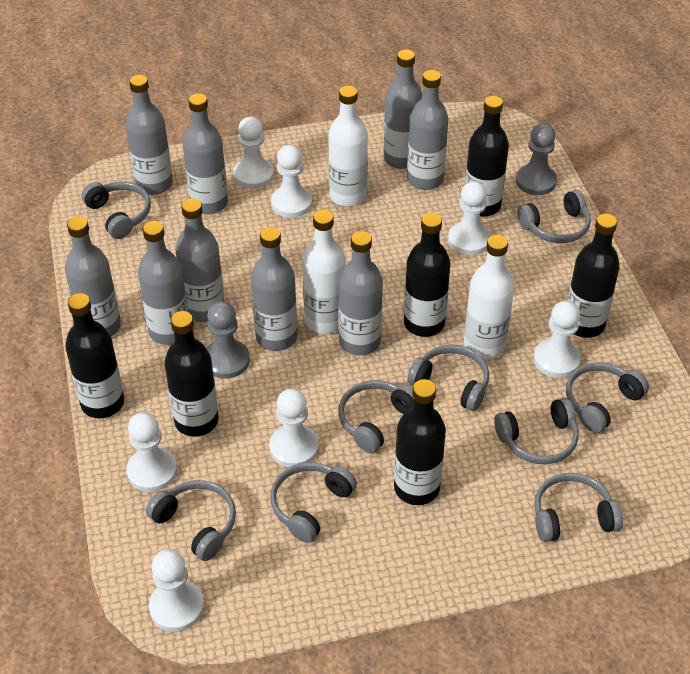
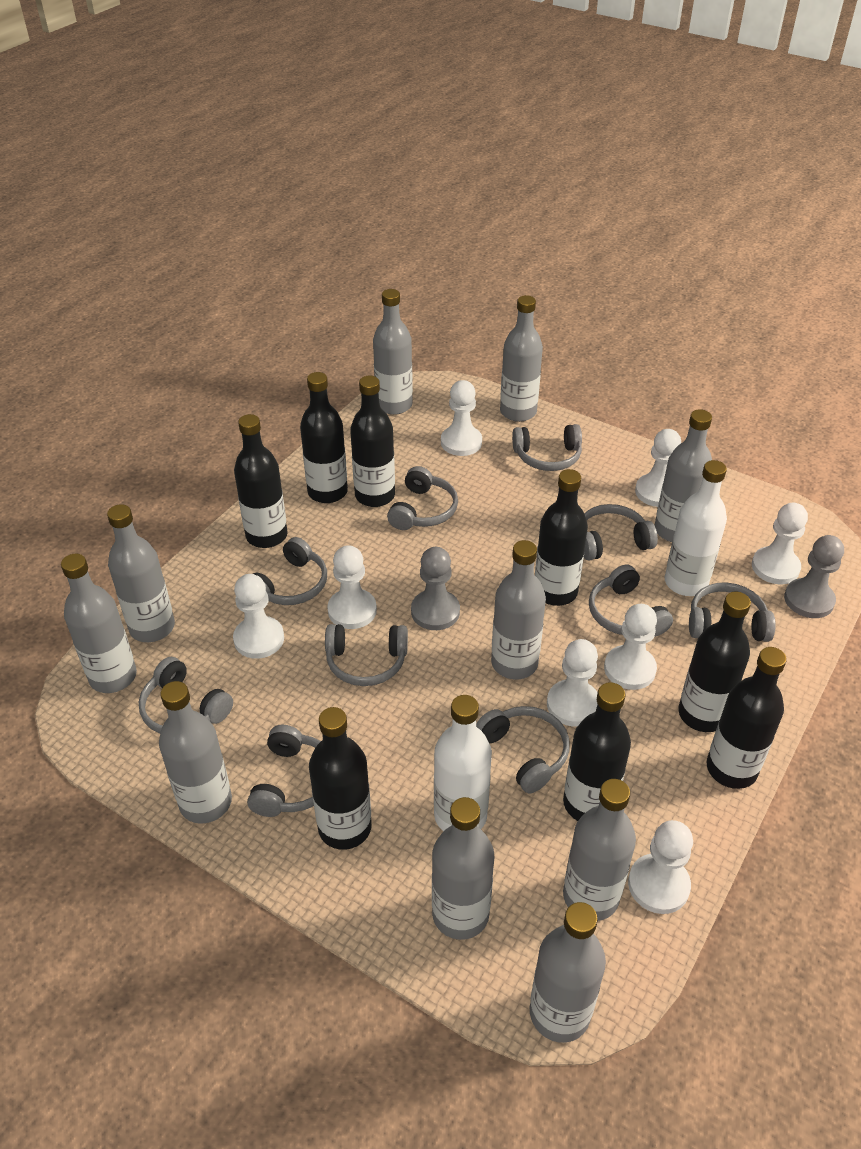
black bottle: 6 -> 8
grey bottle: 9 -> 10
grey headphones: 9 -> 10
white bottle: 3 -> 2
white pawn: 7 -> 8

